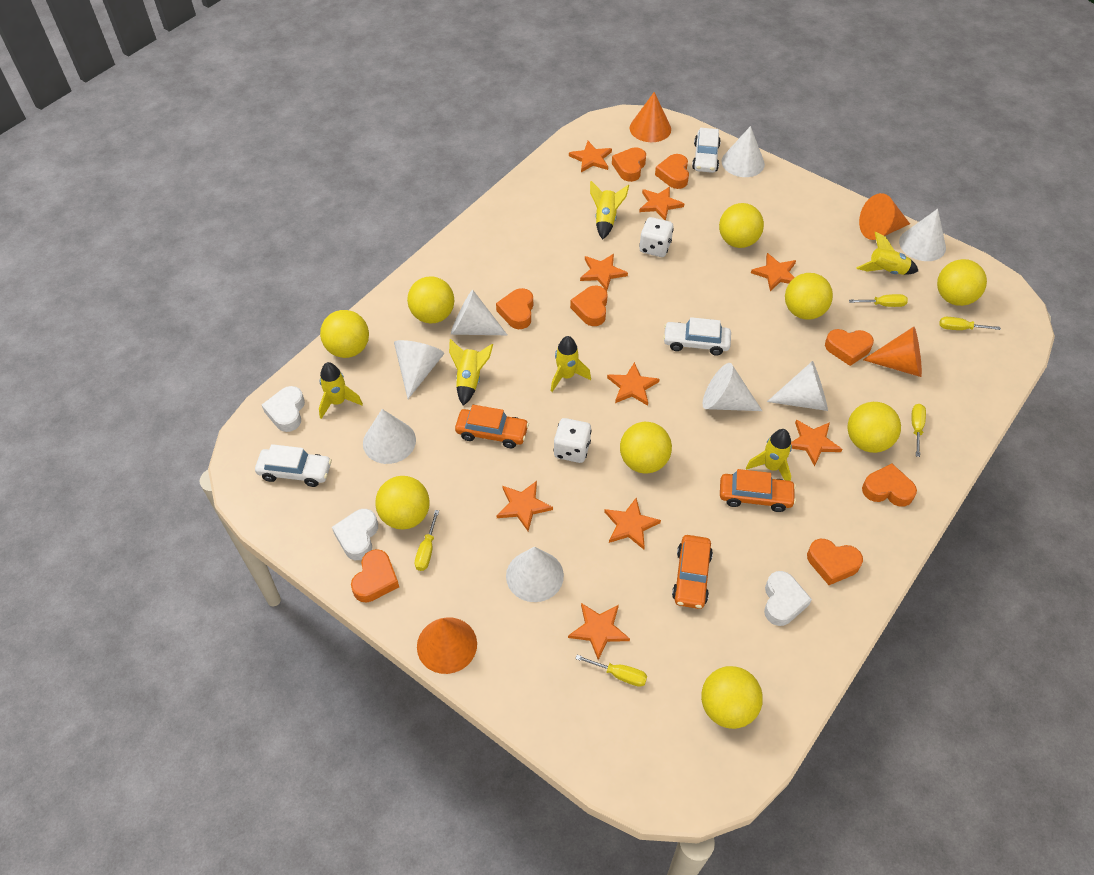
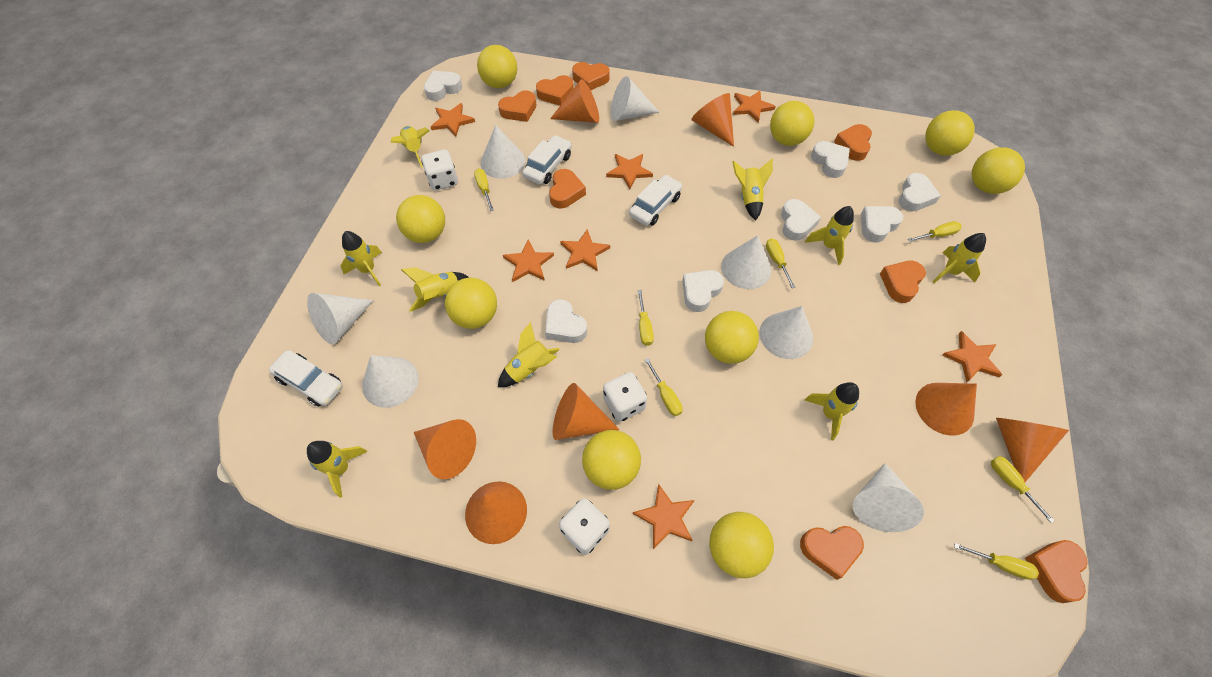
orange car: 3 -> 0
orange cone: 4 -> 7
orange star: 9 -> 7
white cone: 8 -> 7
white dice: 2 -> 3
white heart: 3 -> 7
yellow rocket: 6 -> 9
yellow screwdriver: 5 -> 7

